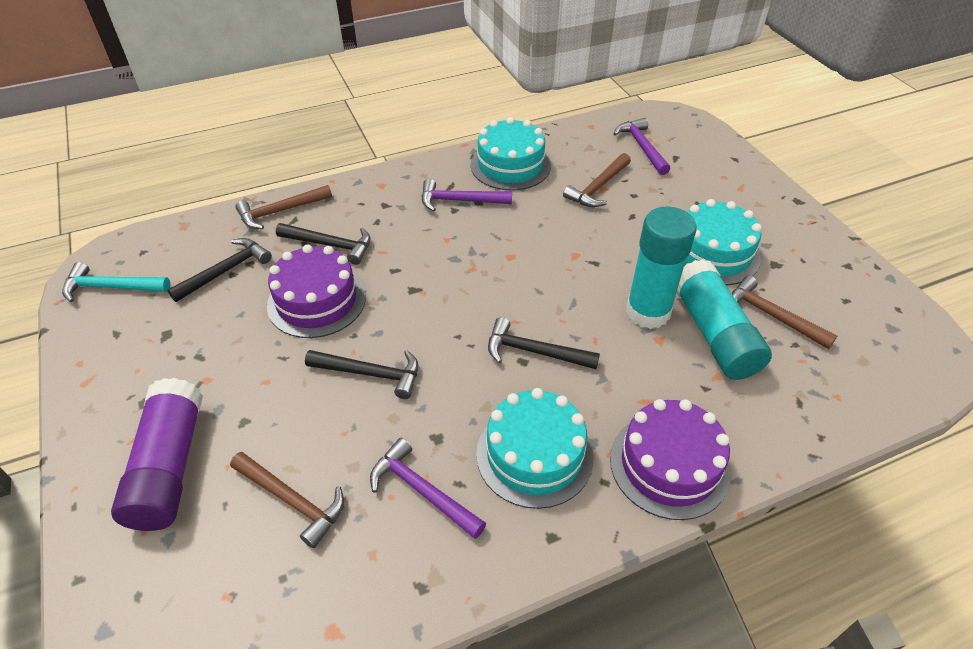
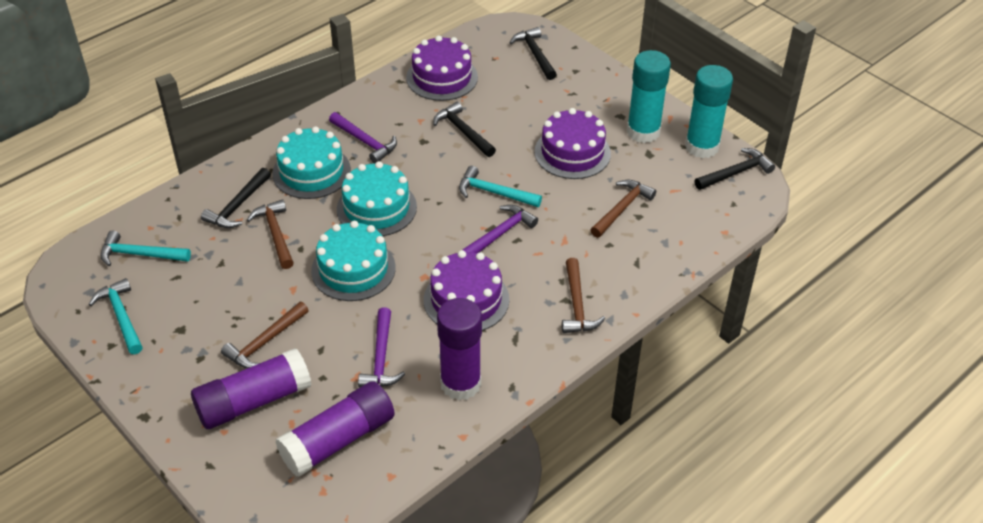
purple cake: 2 -> 3
purple glue stick: 1 -> 3
turquoise hammer: 1 -> 3

